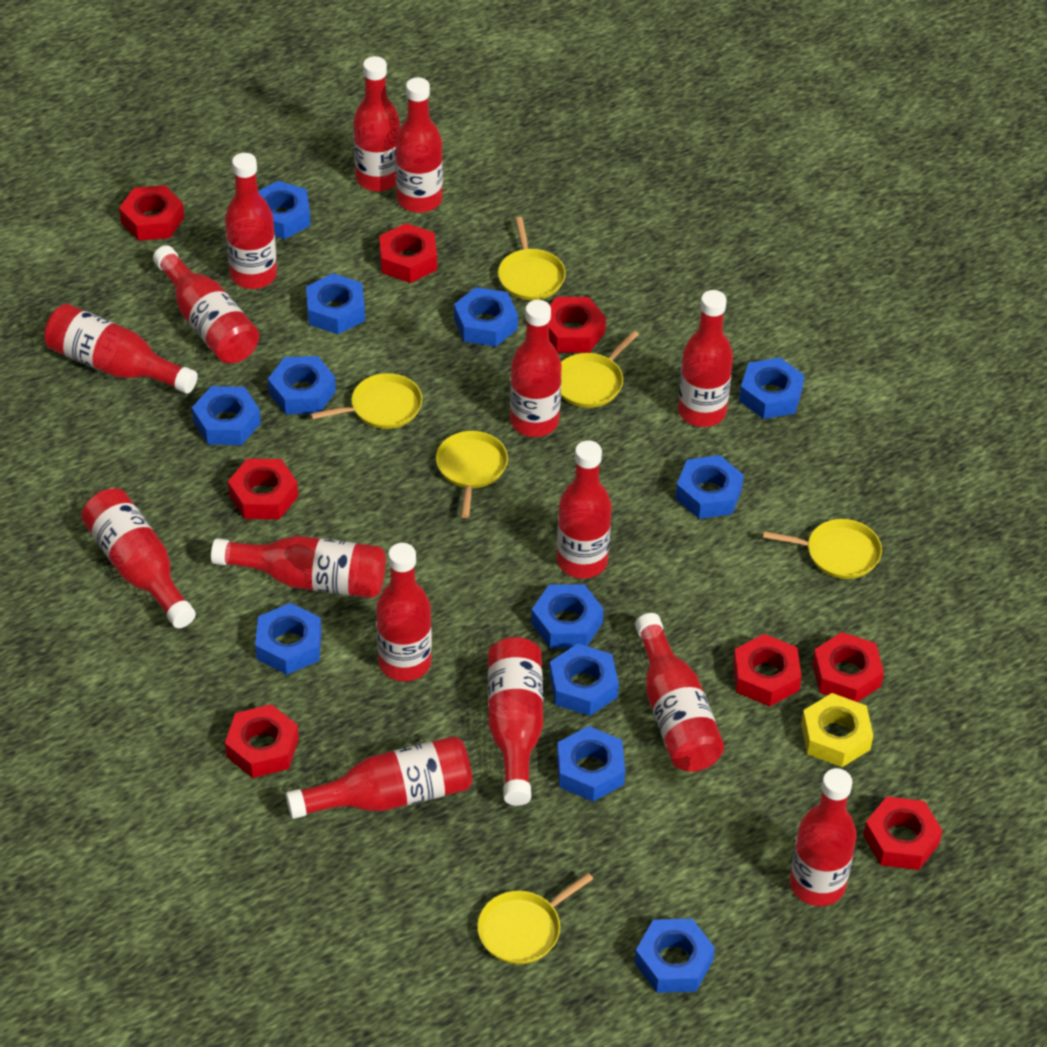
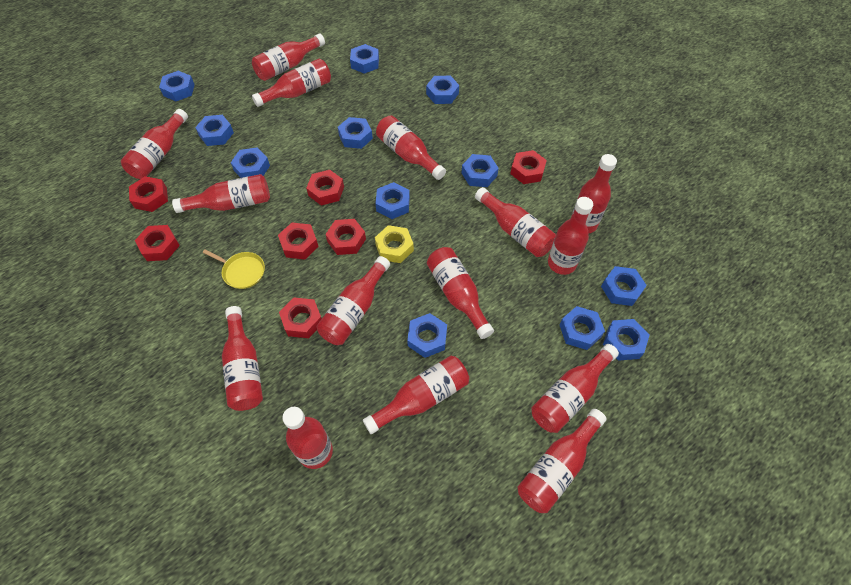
red nut: 8 -> 7
yellow pan: 6 -> 1

